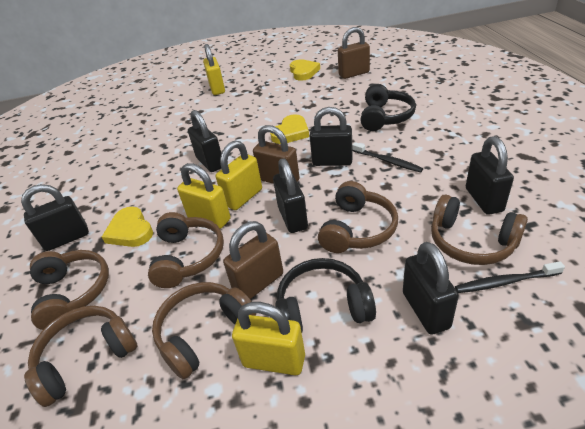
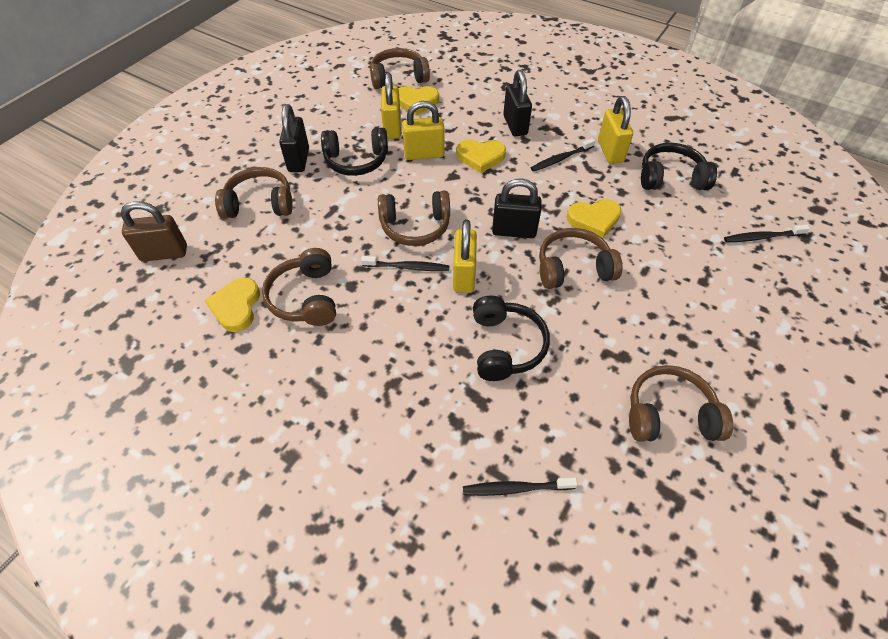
black headphones: 2 -> 3
black padlock: 6 -> 3
black toothbrush: 2 -> 4
brown padlock: 3 -> 1
yellow heart: 3 -> 4

